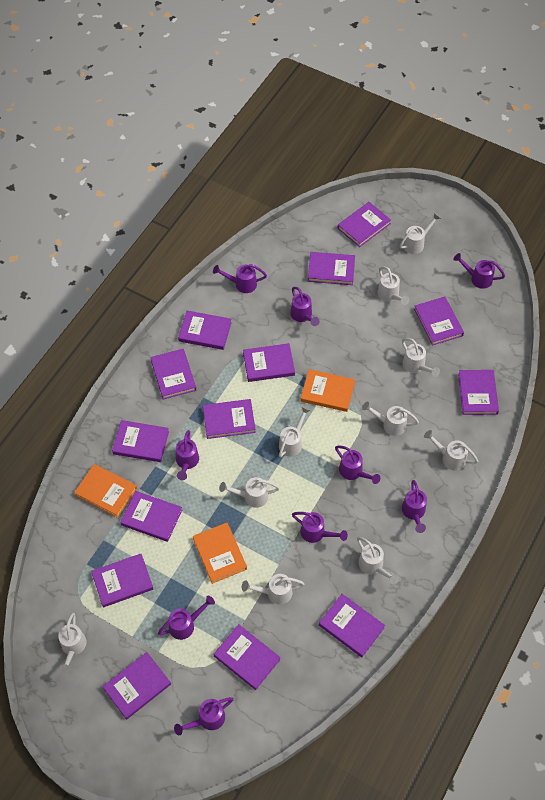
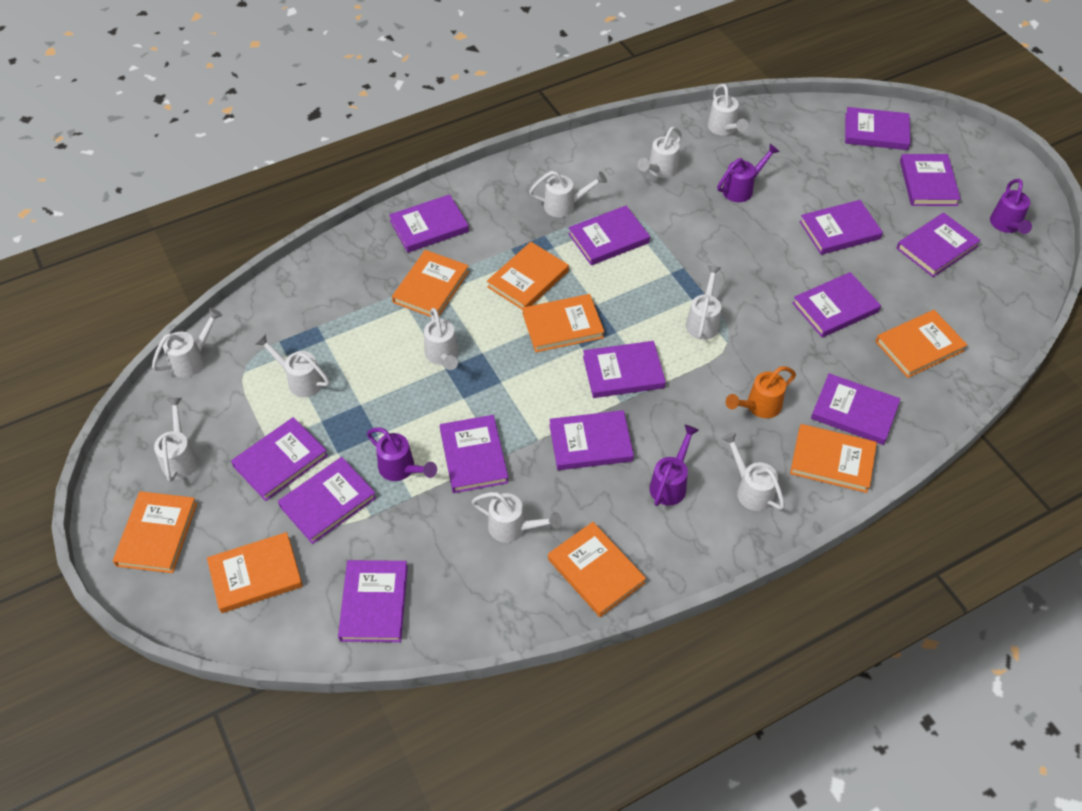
orange book: 3 -> 8
orange watering can: 0 -> 1
purple watering can: 9 -> 4

